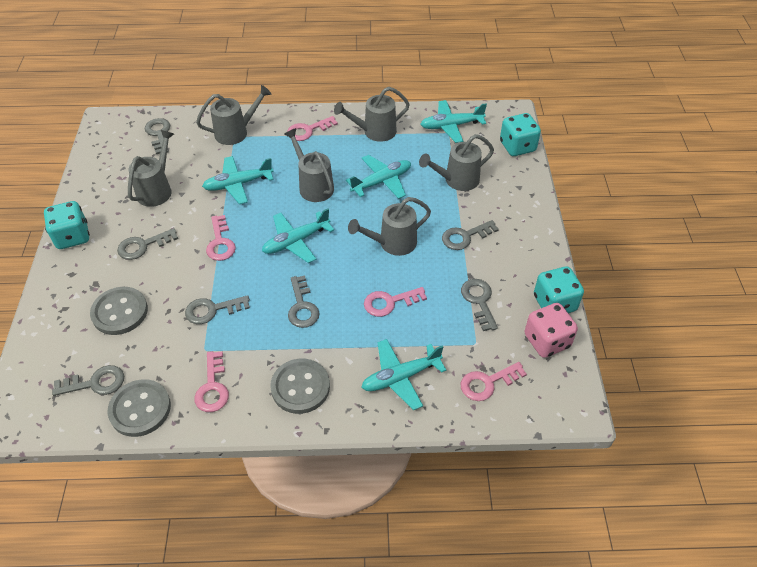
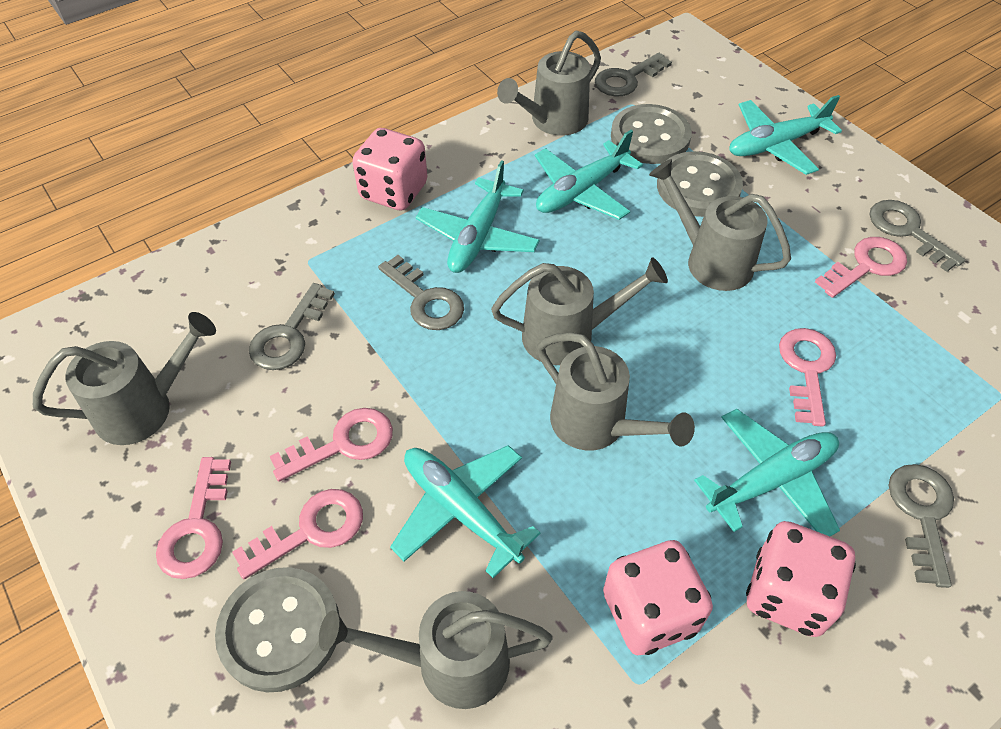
grey key: 7 -> 5
pink dice: 1 -> 3
turquoise dice: 3 -> 0

